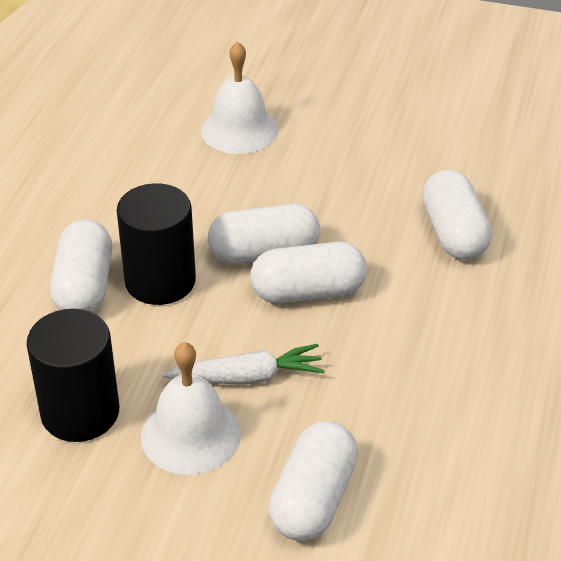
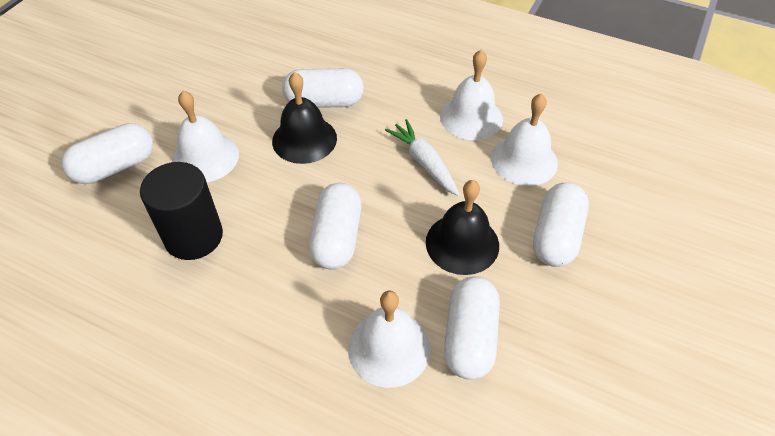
black bell: 0 -> 2
black cylinder: 2 -> 1
white bell: 2 -> 4

